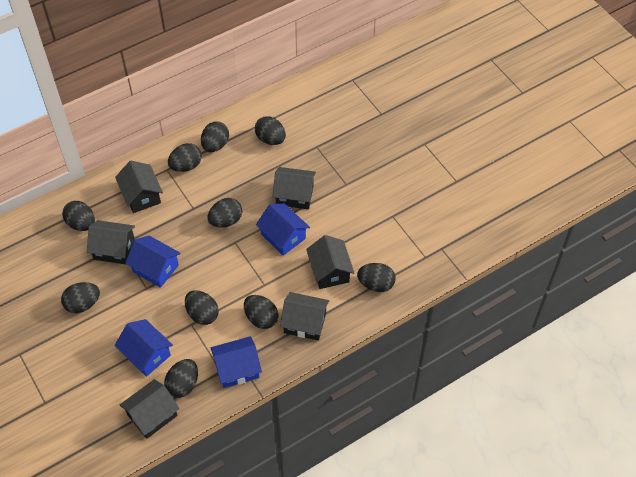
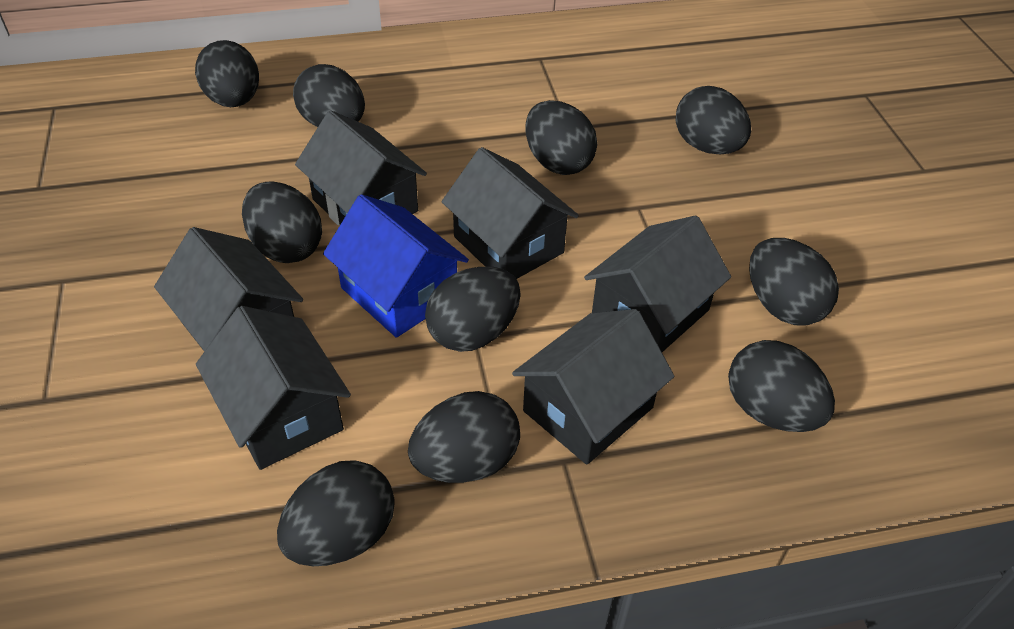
blue house: 4 -> 1

